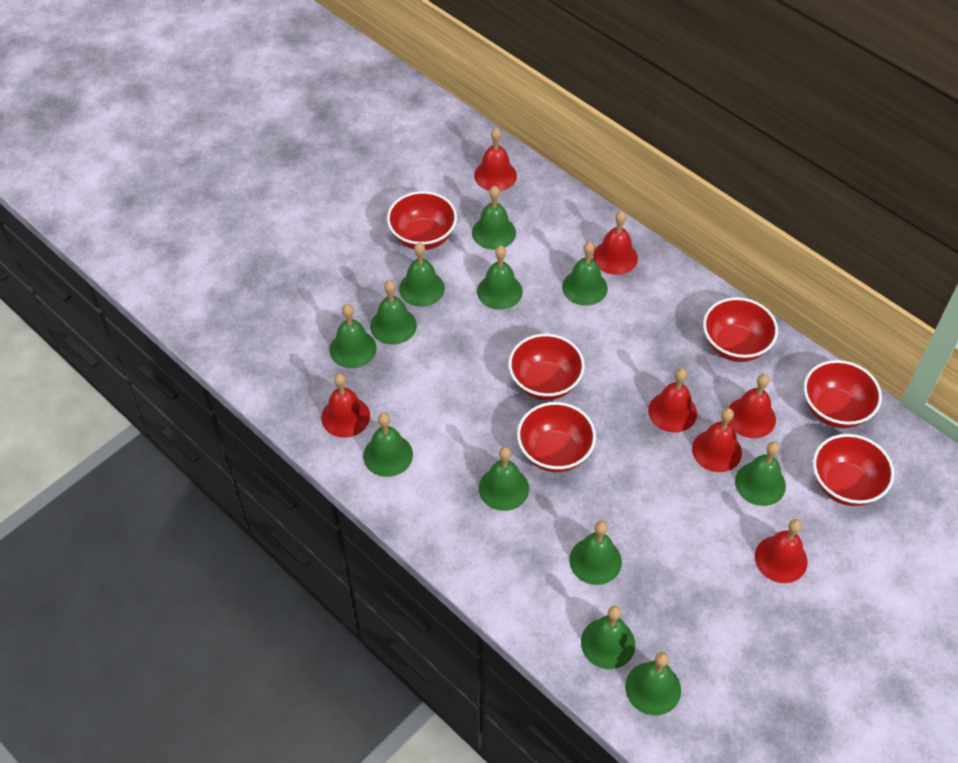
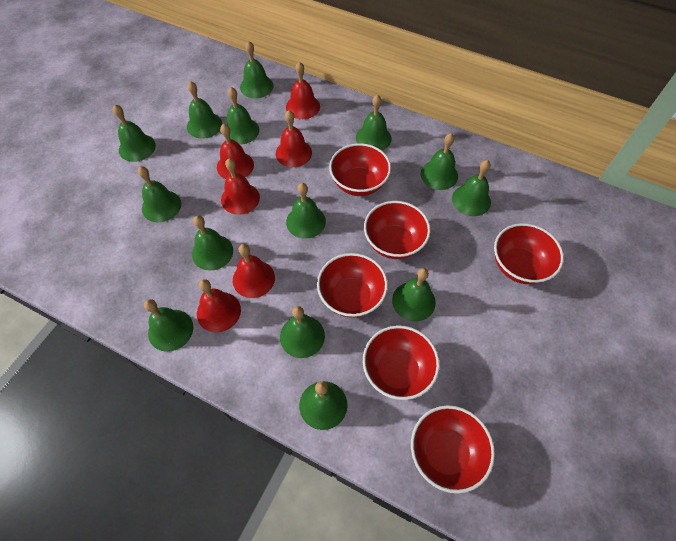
green bell: 12 -> 14
red bell: 7 -> 6

